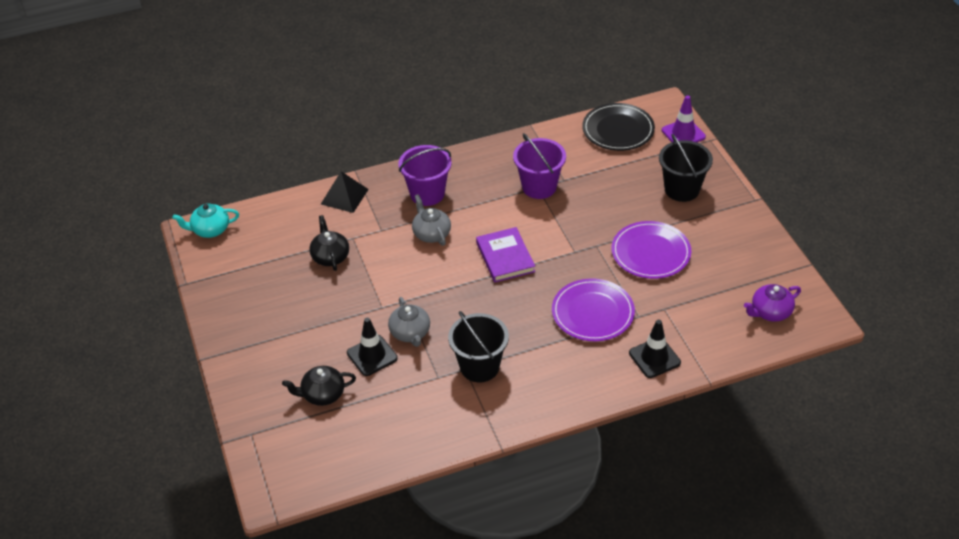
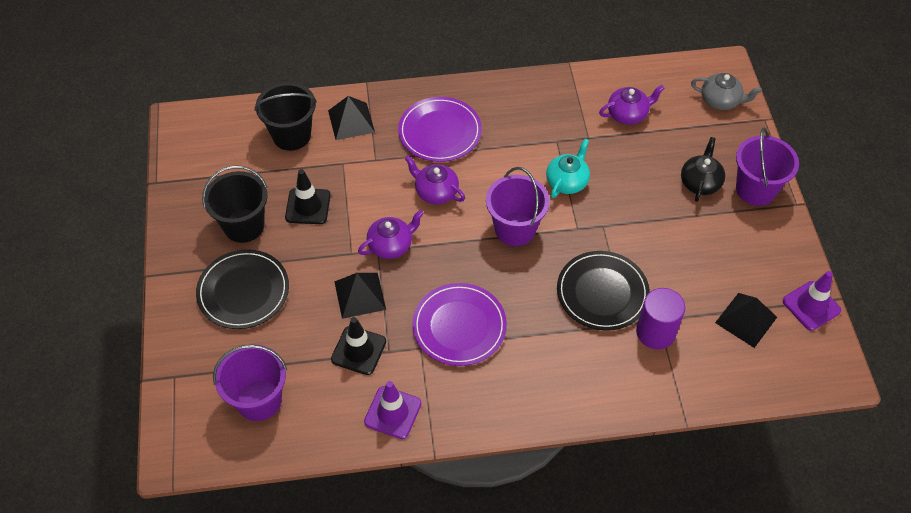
black plate: 1 -> 2
black pyramid: 1 -> 3
black teapot: 2 -> 1
grey teapot: 2 -> 1
purple book: 1 -> 0
purple bucket: 2 -> 3
purple cylinder: 0 -> 1
purple teapot: 1 -> 3
purple traffic cone: 1 -> 2

